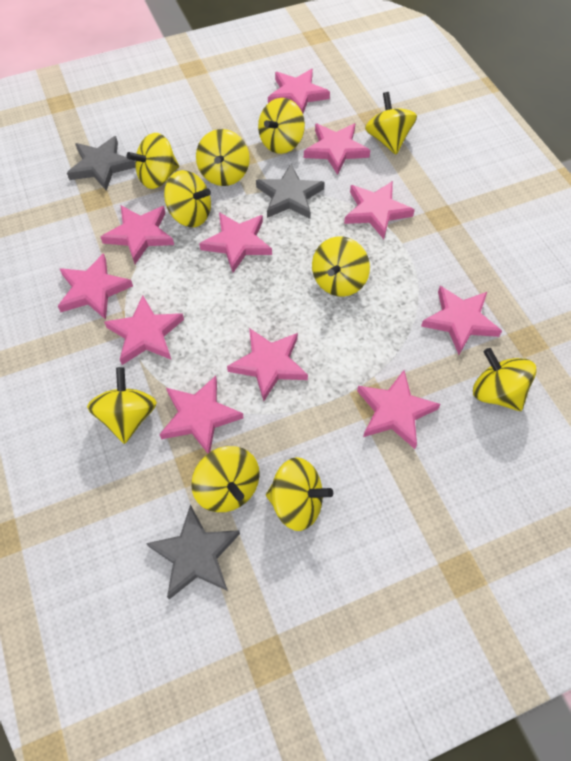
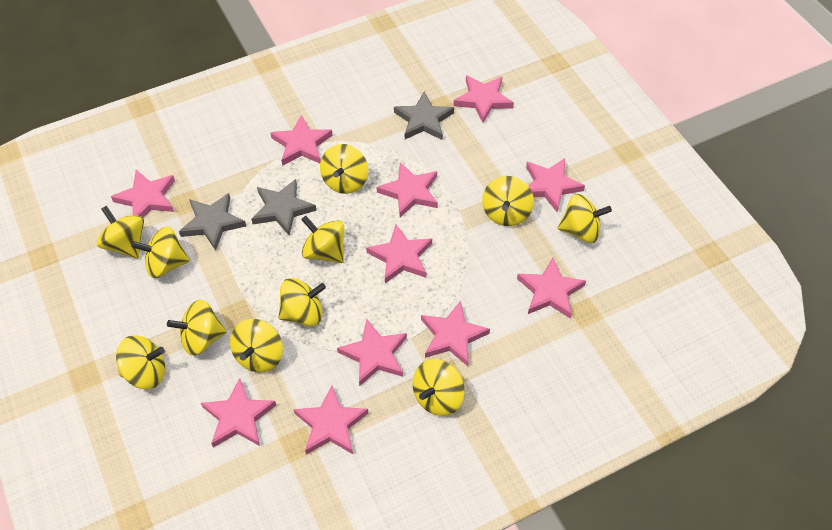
yellow spinning top: 10 -> 11

